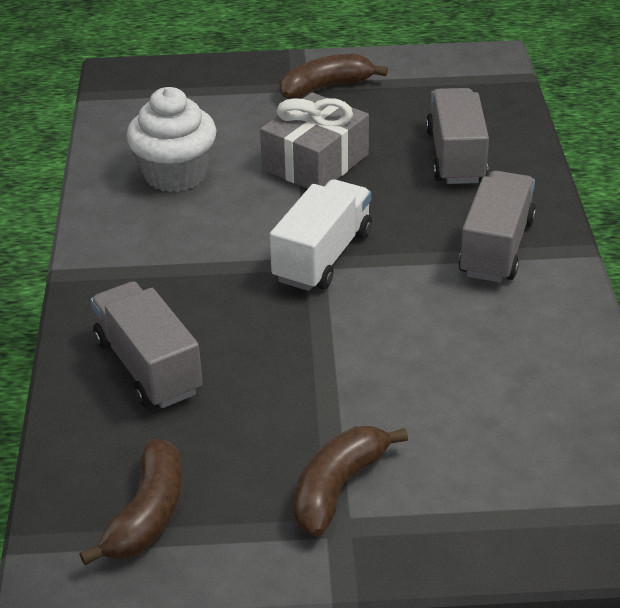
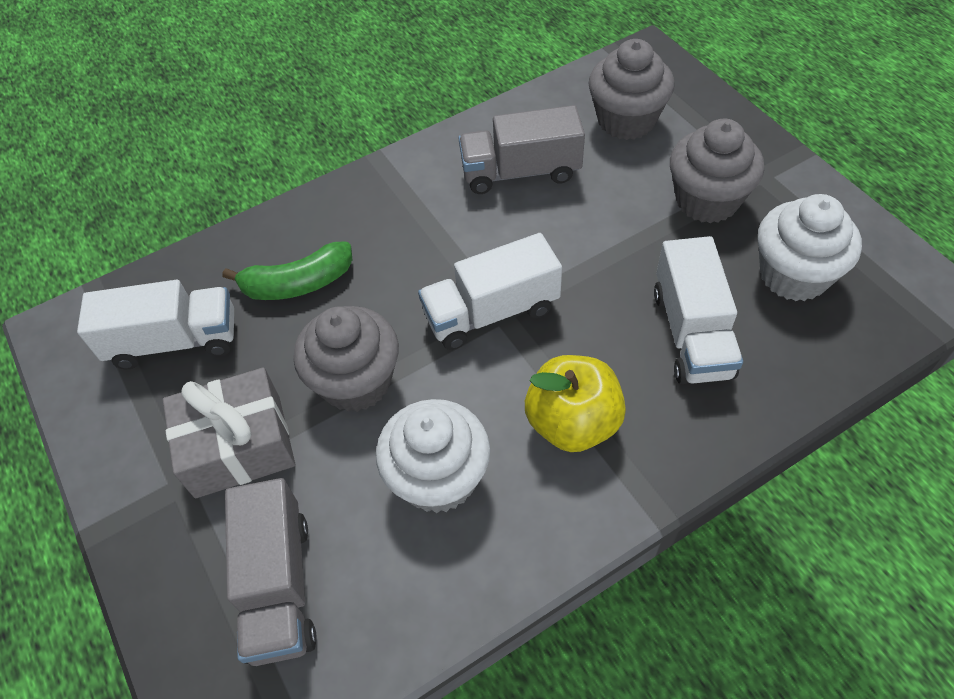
brown banana: 3 -> 0
green banana: 0 -> 1
grey cupcake: 0 -> 3
grey truck: 3 -> 2
white cupcake: 1 -> 2
white truck: 1 -> 3
yellow apple: 0 -> 1

